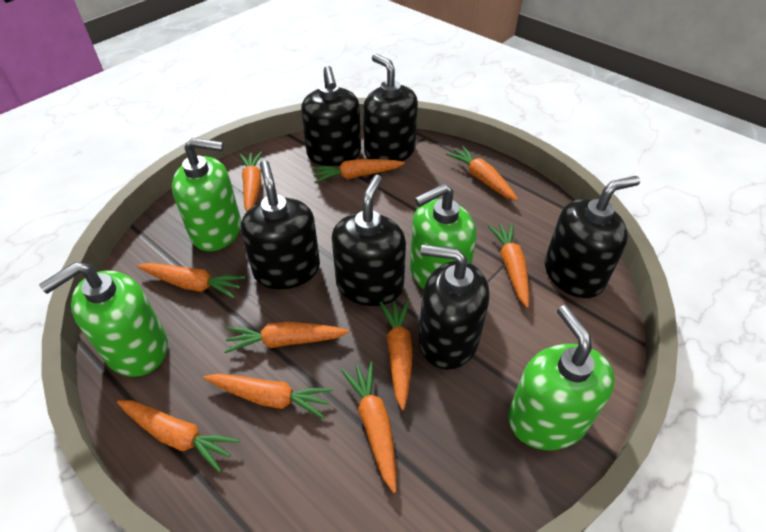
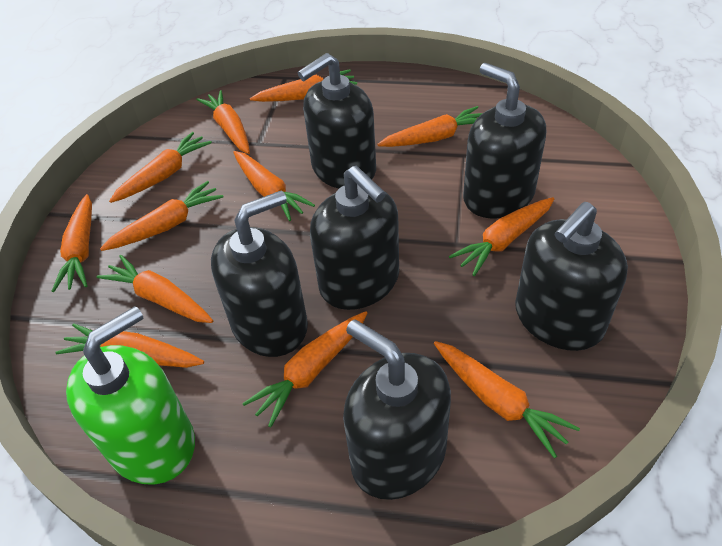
green soap dispenser: 4 -> 1
orange carrot: 10 -> 12

